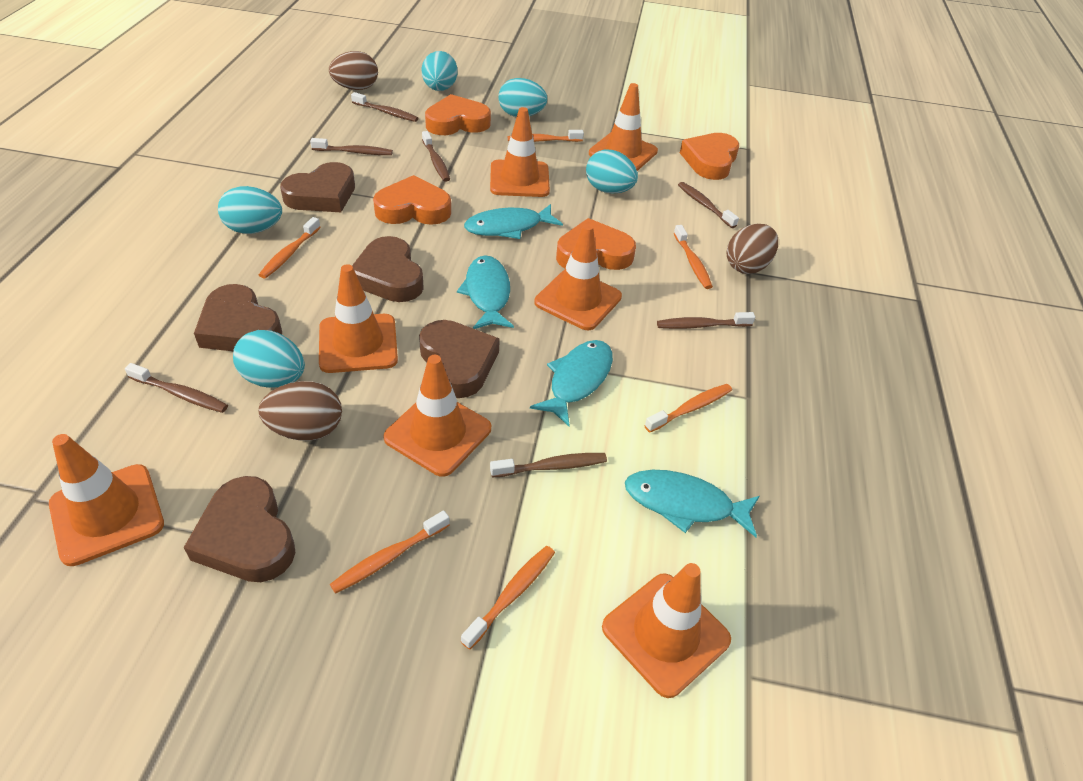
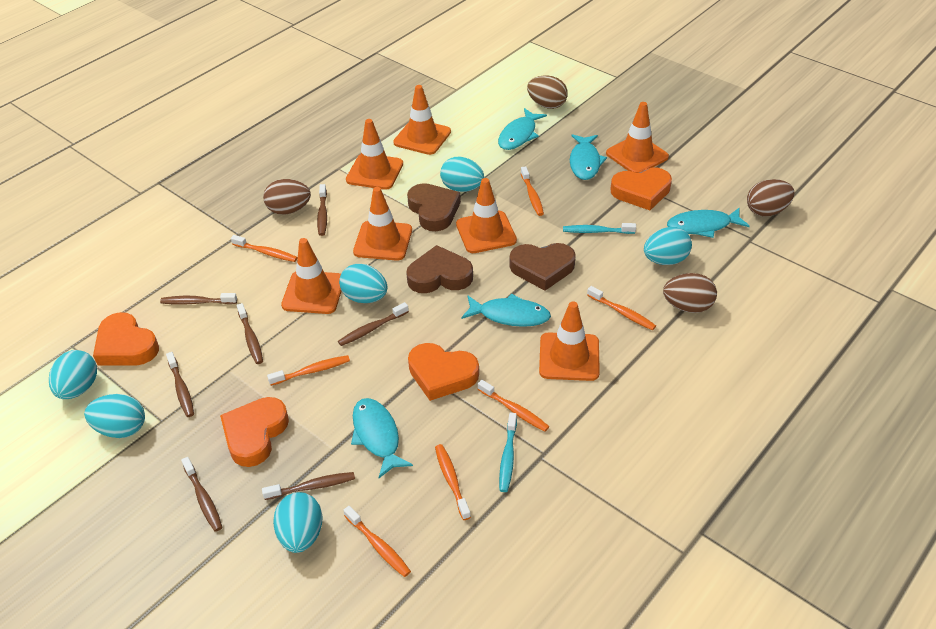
brown egg: 3 -> 4
brown heart: 5 -> 3
orange toothbrush: 6 -> 7
turquoise egg: 5 -> 6
turquoise fish: 4 -> 5
turquoise toothbrush: 0 -> 2

